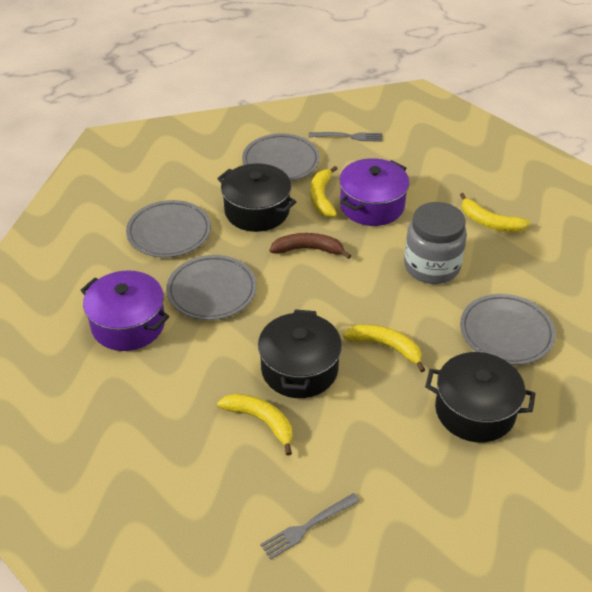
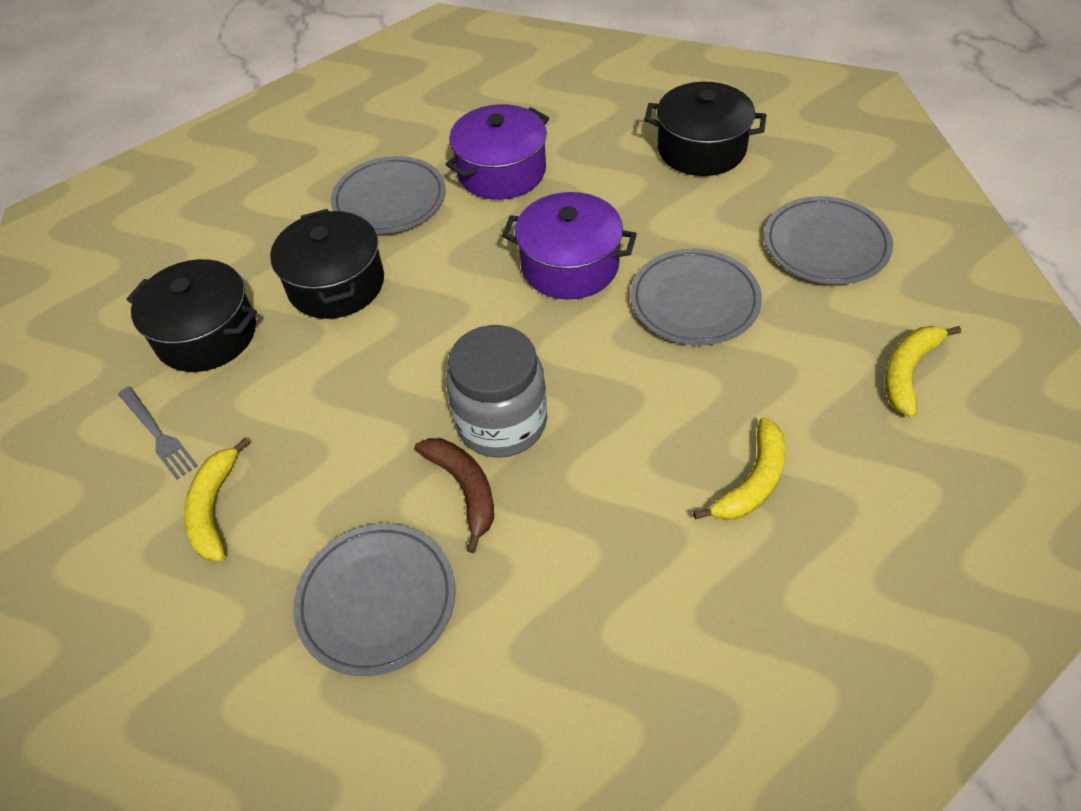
grey fork: 2 -> 1
yellow banana: 4 -> 3

